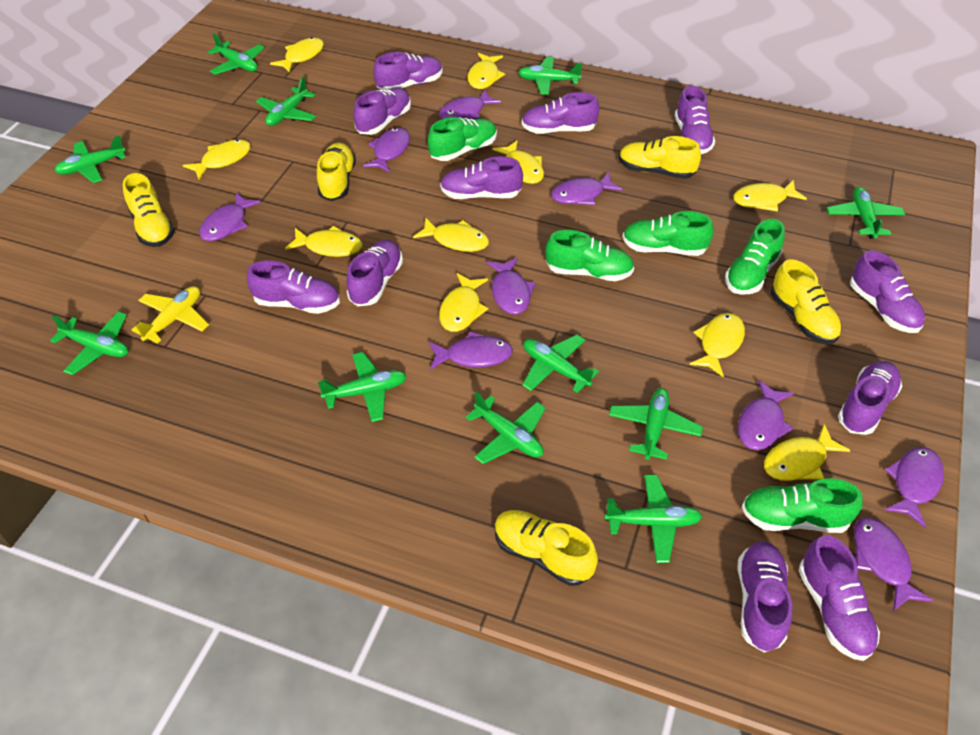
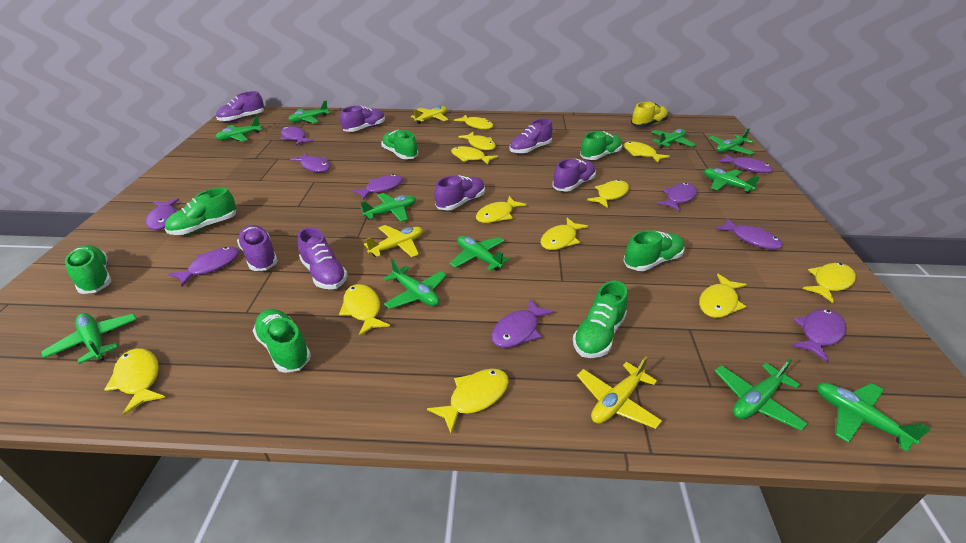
green shoe: 5 -> 7
purple fish: 9 -> 10
purple shoe: 11 -> 7
yellow fish: 10 -> 12
yellow plane: 1 -> 3
yellow shoe: 5 -> 1

